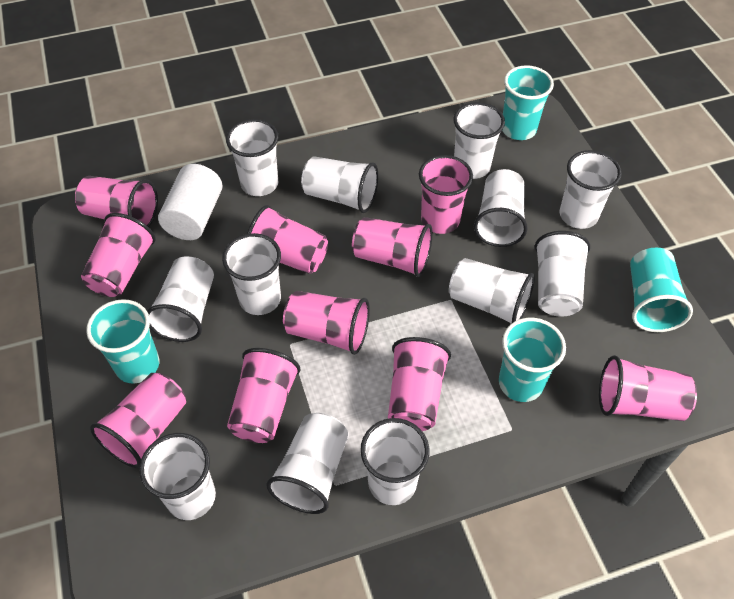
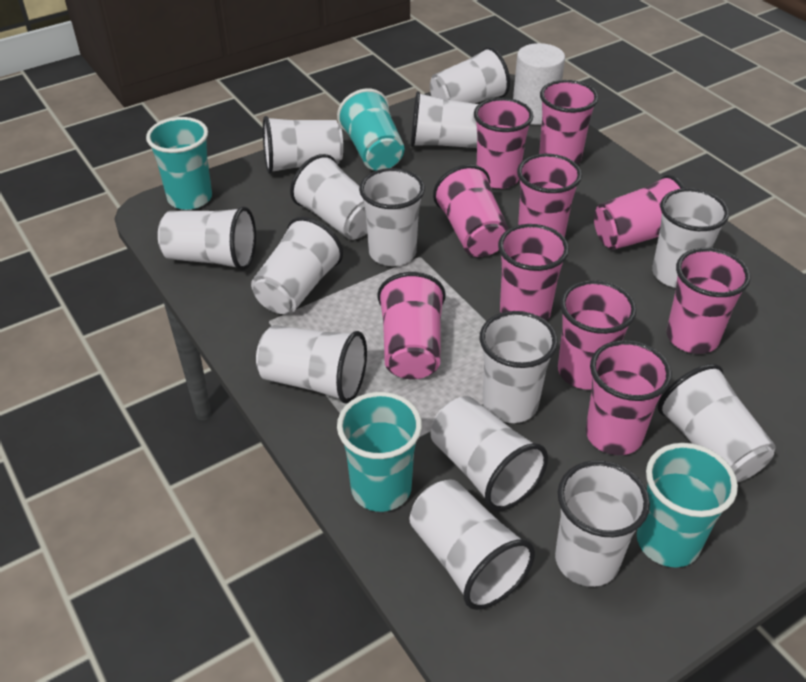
white cup: 12 -> 14

